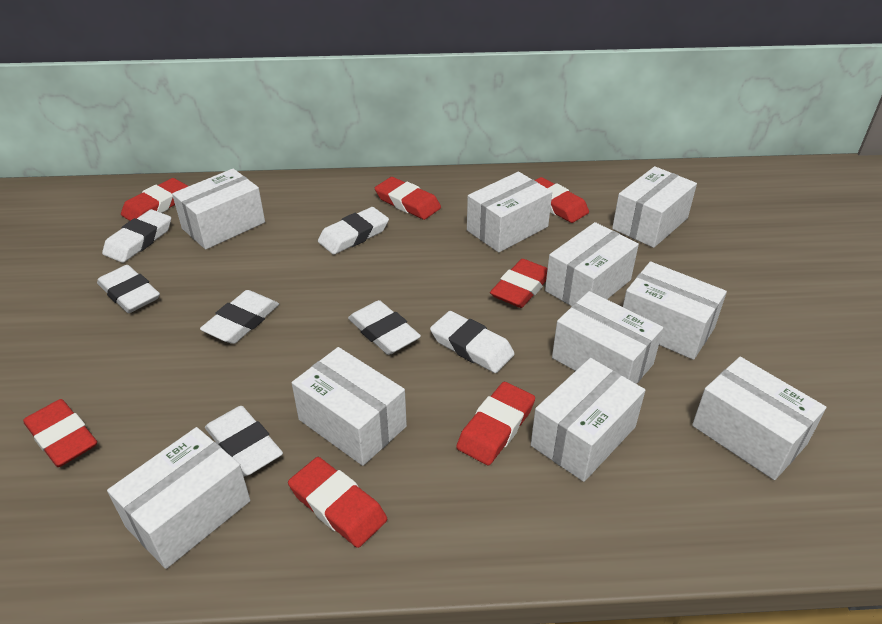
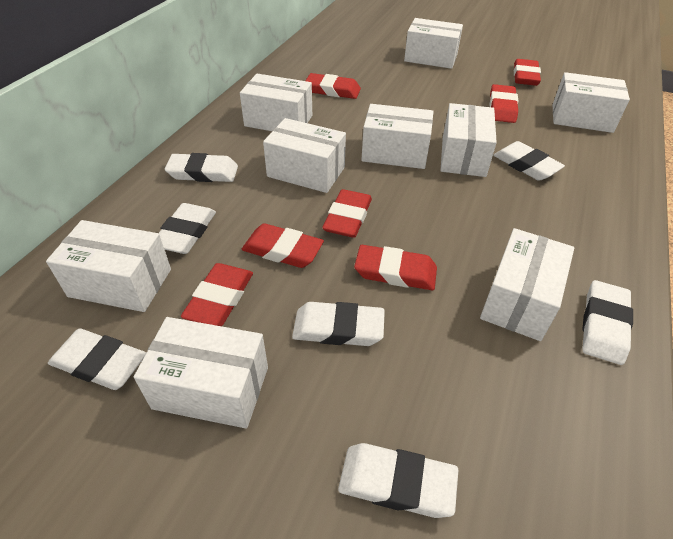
white box: 10 -> 9

